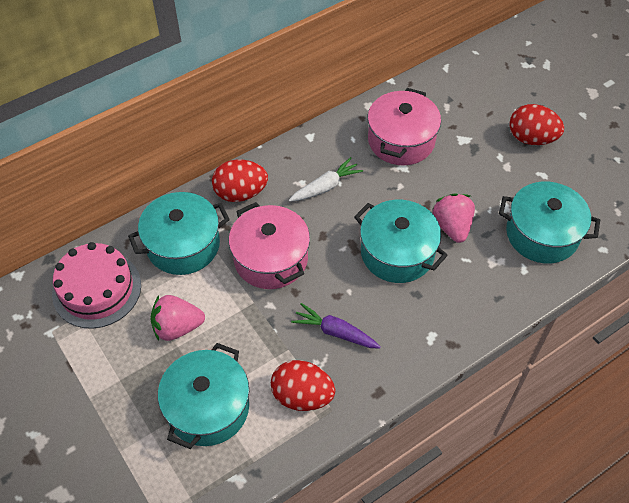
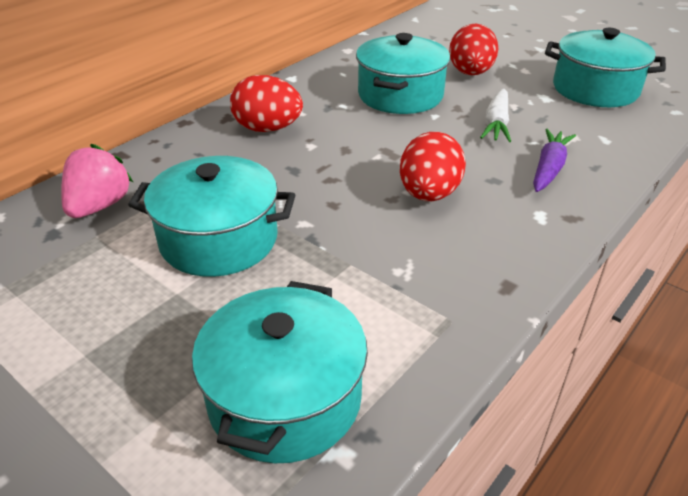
pink cake: 1 -> 0
pink pot: 2 -> 0
pink strawberry: 2 -> 1

